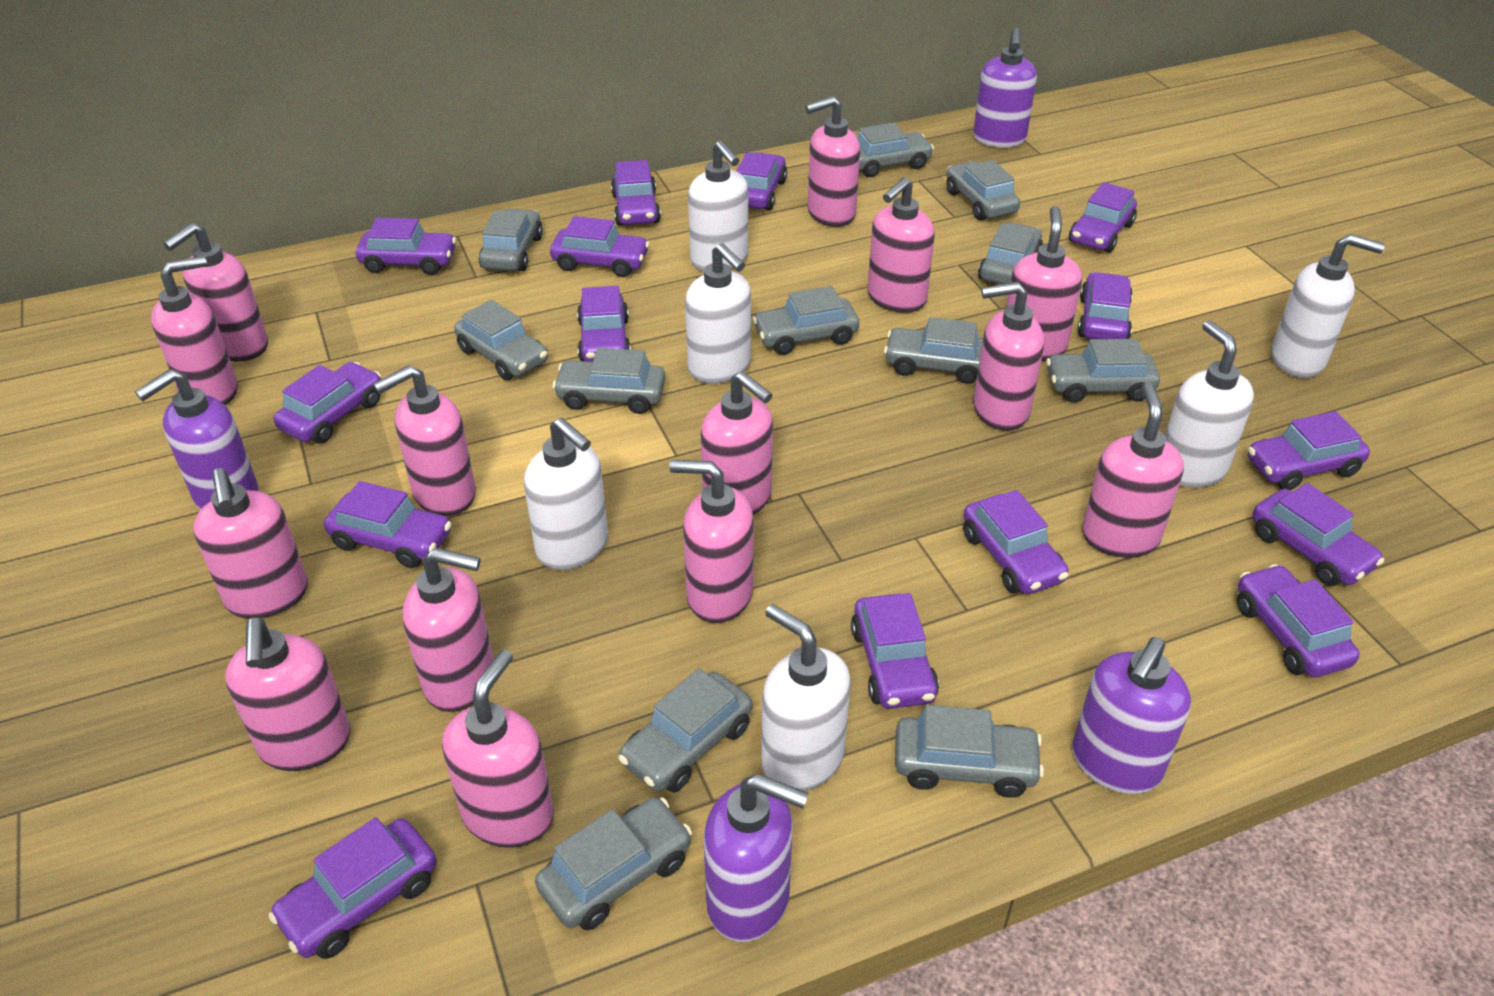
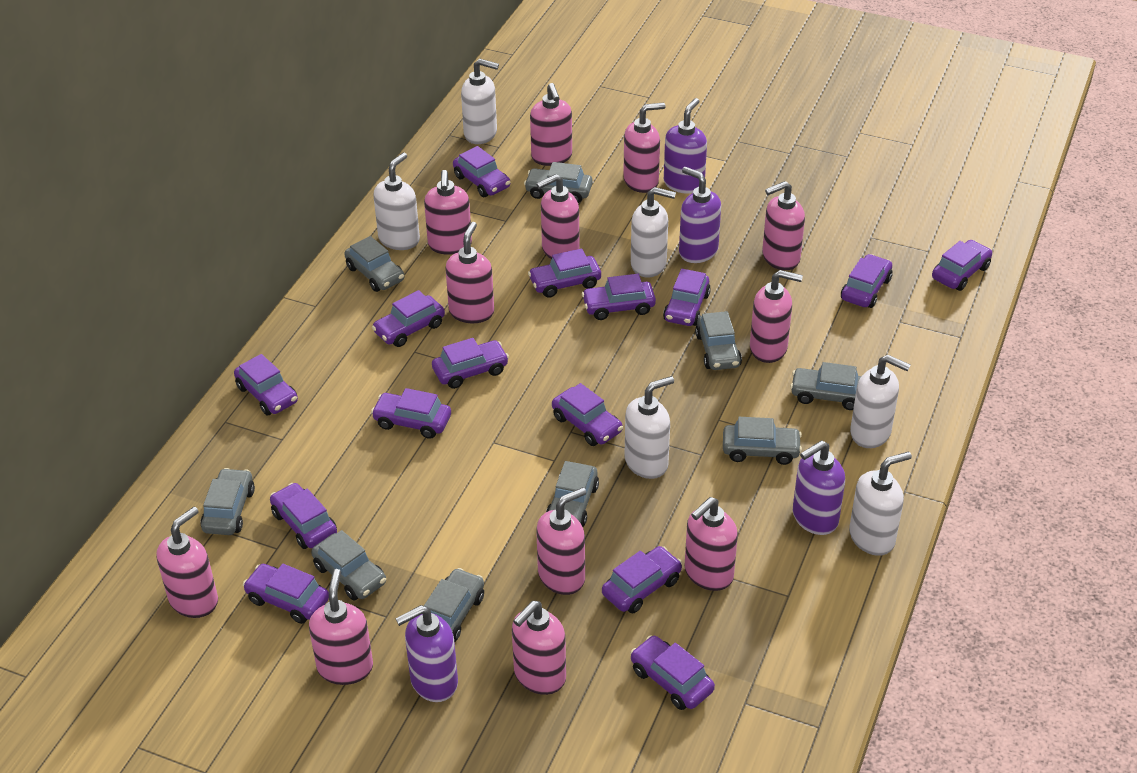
grey car: 12 -> 9
pink soap dispenser: 14 -> 12

